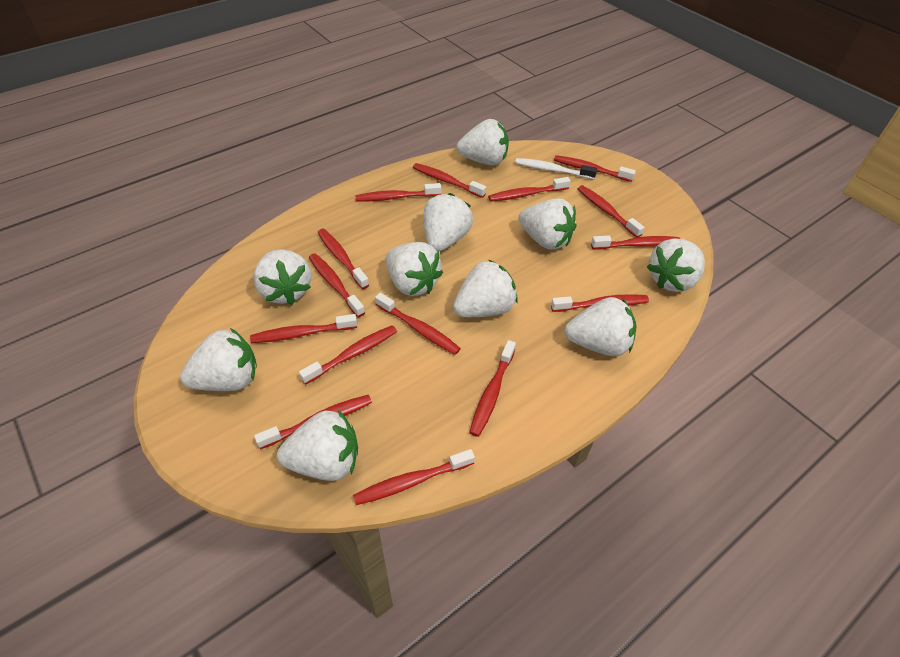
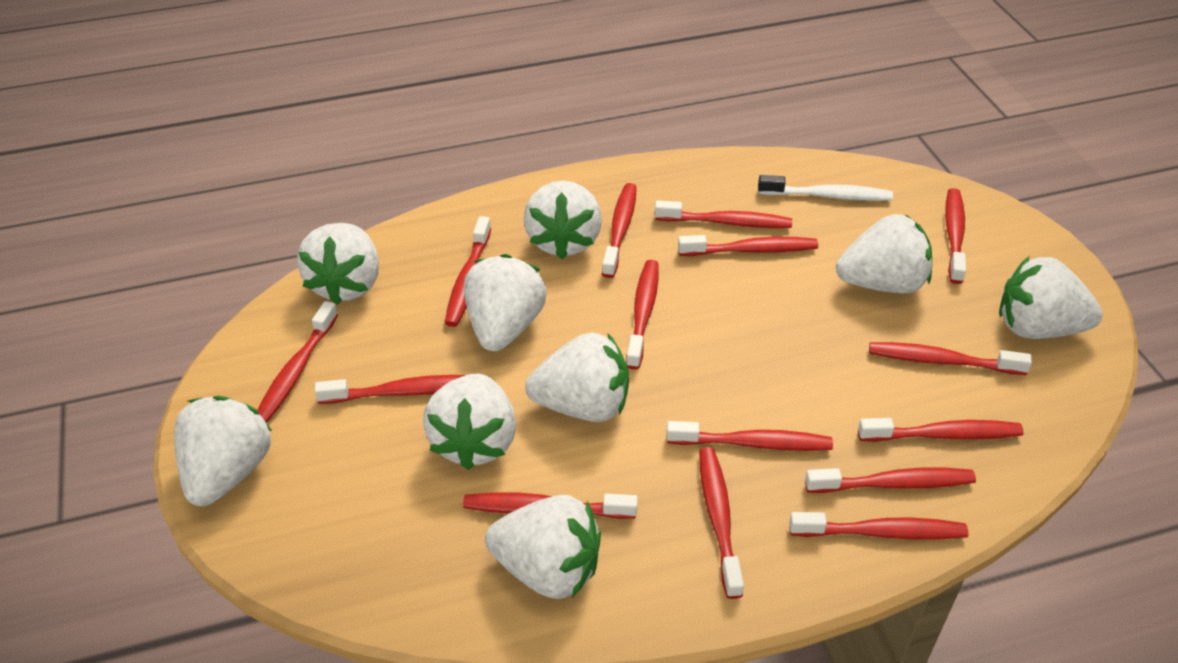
white strawberry: 10 -> 9

